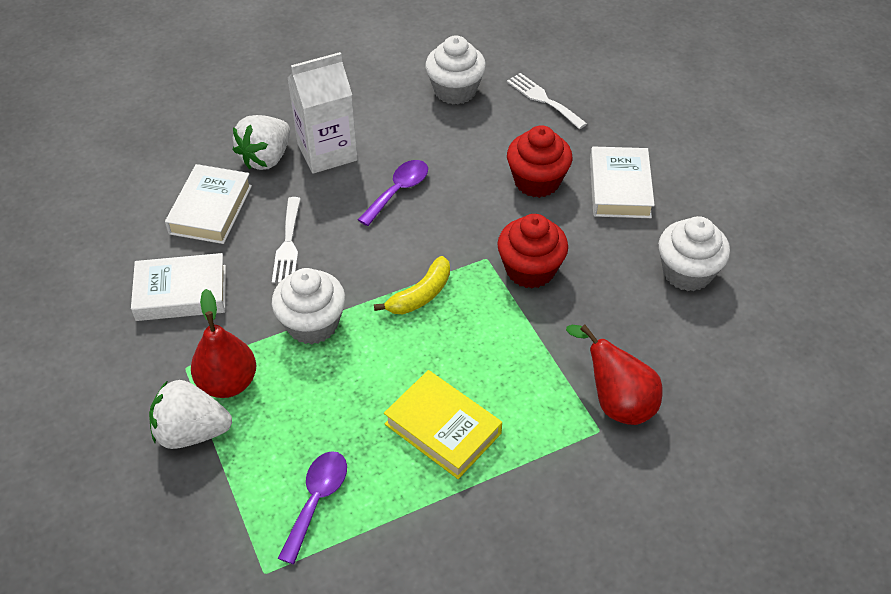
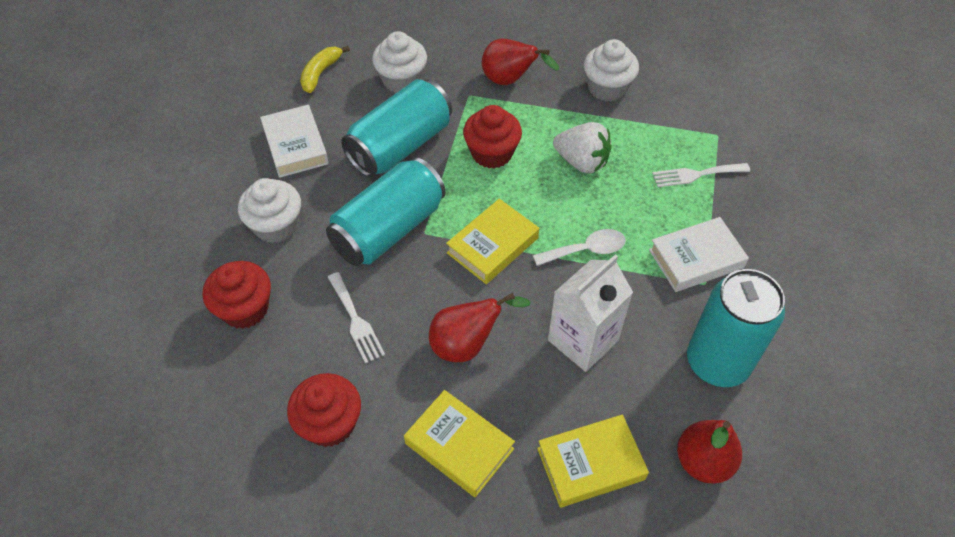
purple spoon: 2 -> 0
red cupcake: 2 -> 3
red pear: 2 -> 3
turquoise can: 0 -> 3
white book: 3 -> 2
white spoon: 0 -> 1
white strawberry: 2 -> 1
yellow book: 1 -> 3

